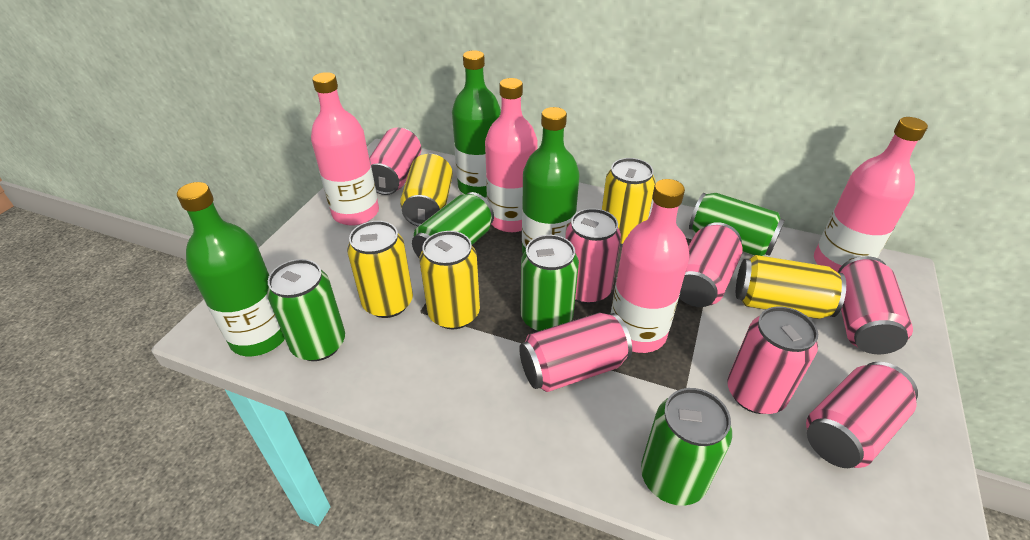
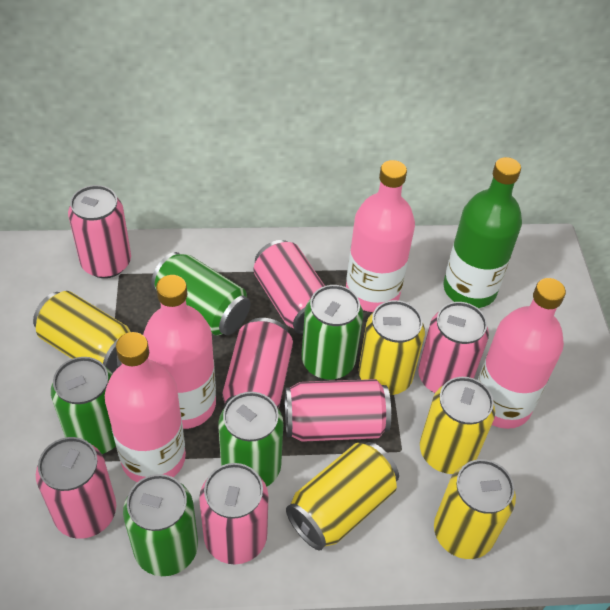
green bottle: 3 -> 1

